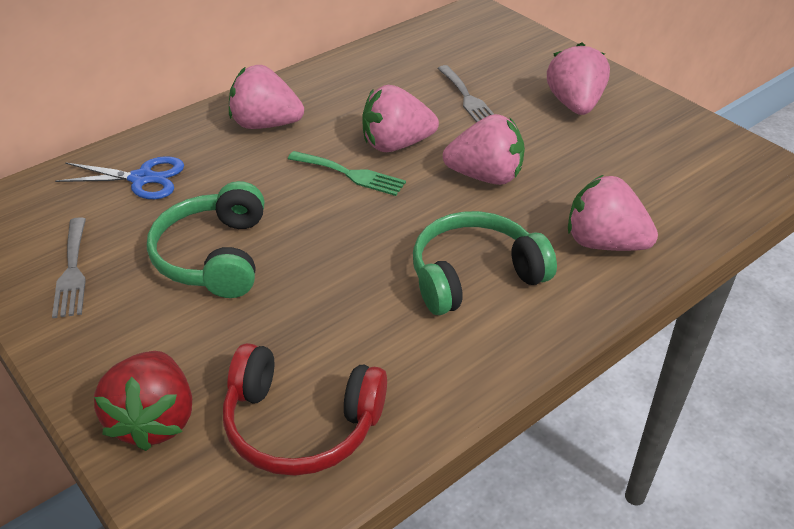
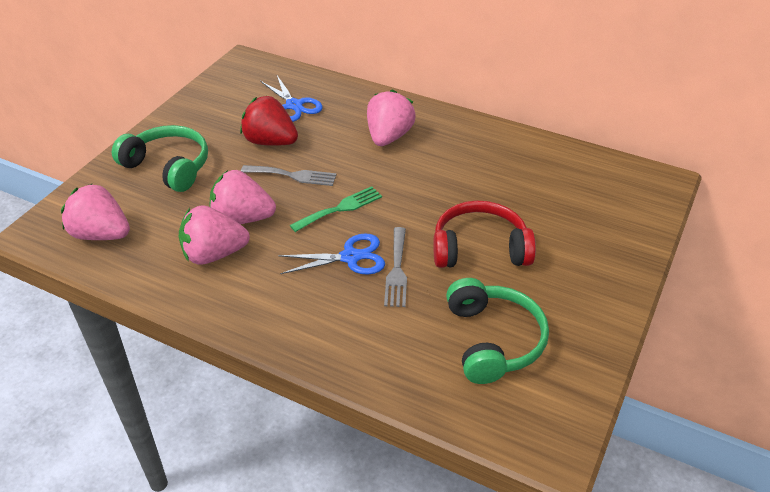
blue scissors: 1 -> 2
pink strawberry: 5 -> 4

